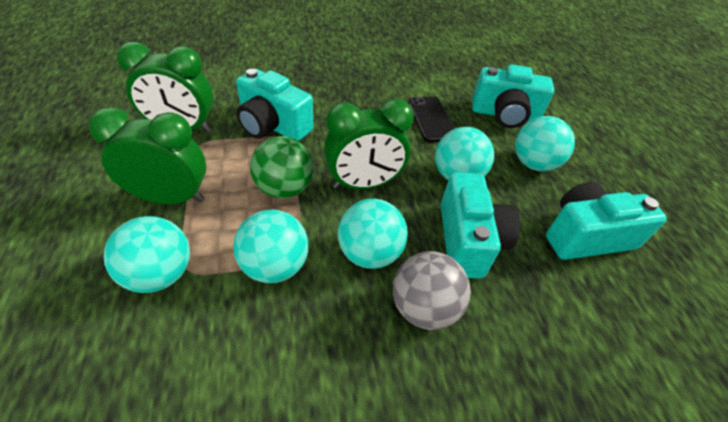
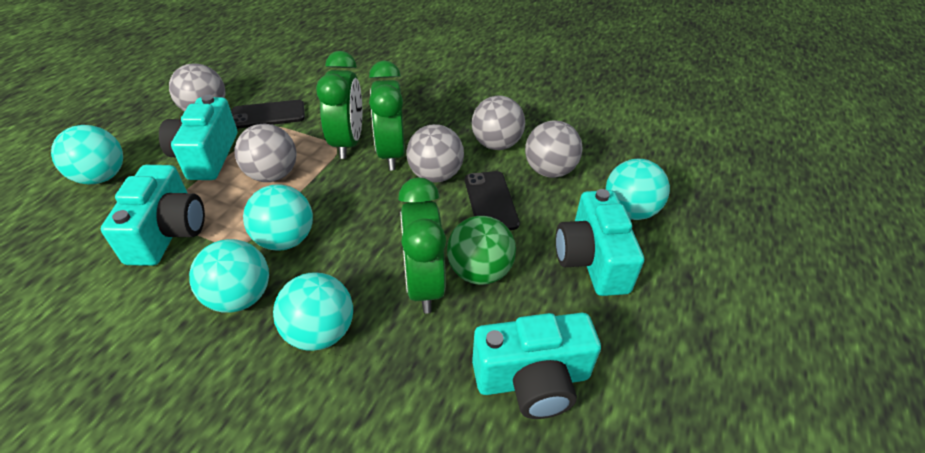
black phone: 1 -> 2
grey ball: 1 -> 5

